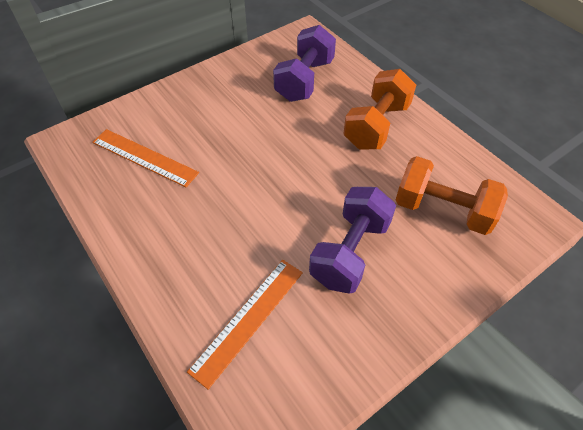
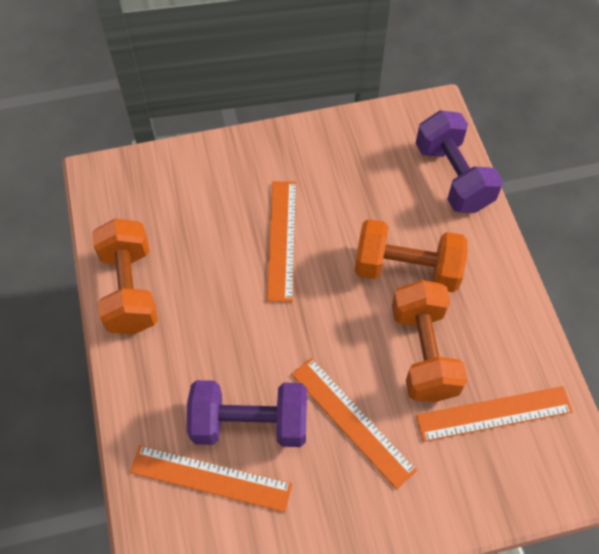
orange dumbbell: 2 -> 3
orange ruler: 2 -> 4

